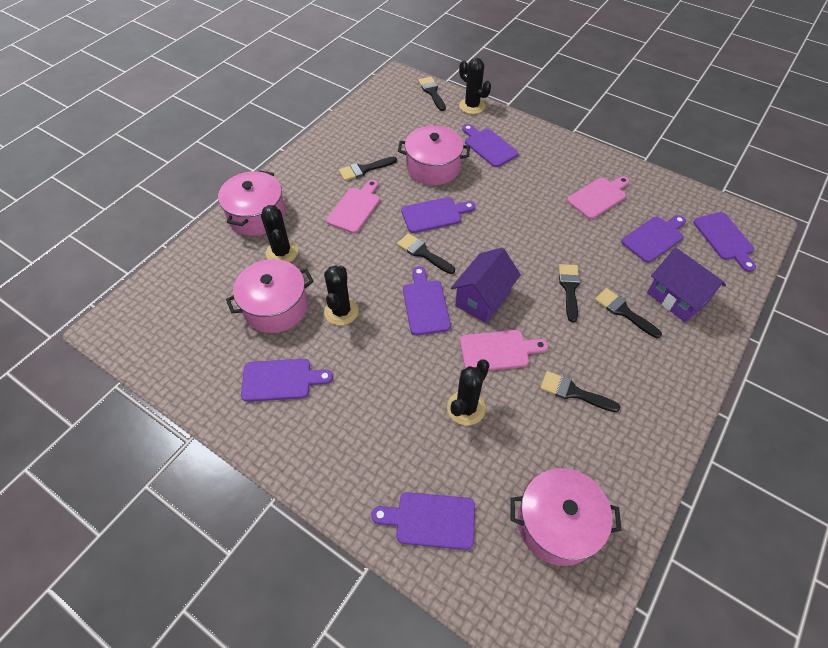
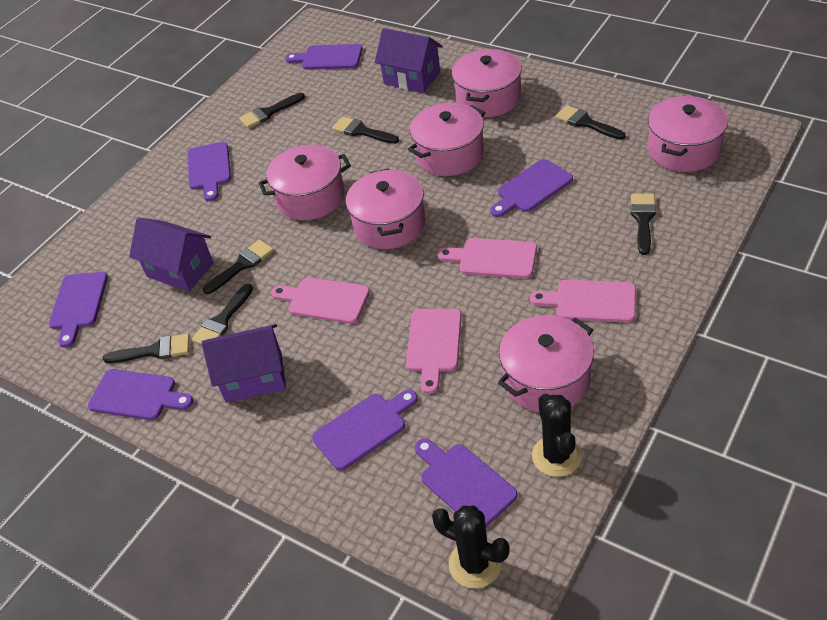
black brush: 6 -> 7
black cactus: 4 -> 2
pink cutting board: 3 -> 4
pink pot: 4 -> 6
purple house: 2 -> 3

